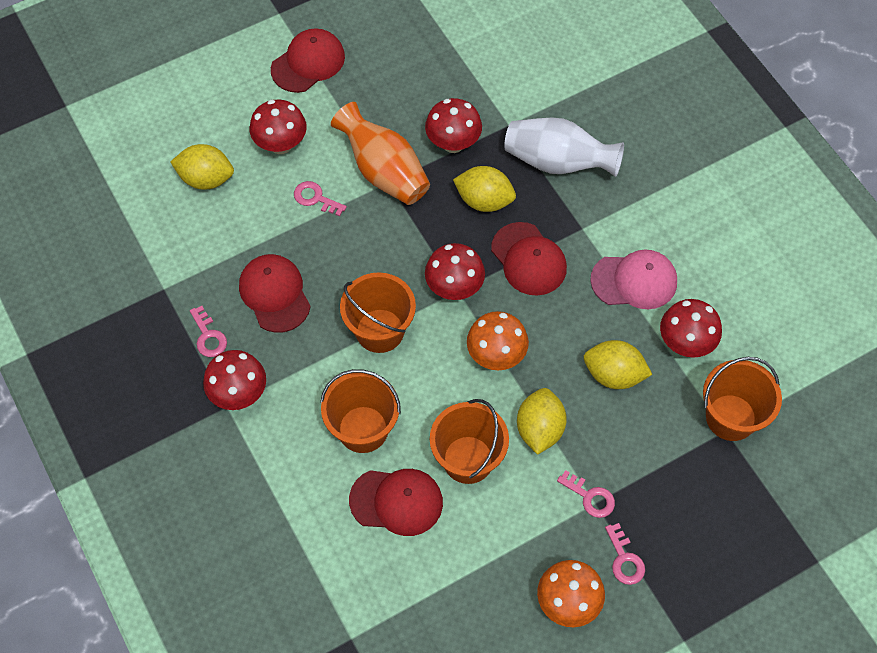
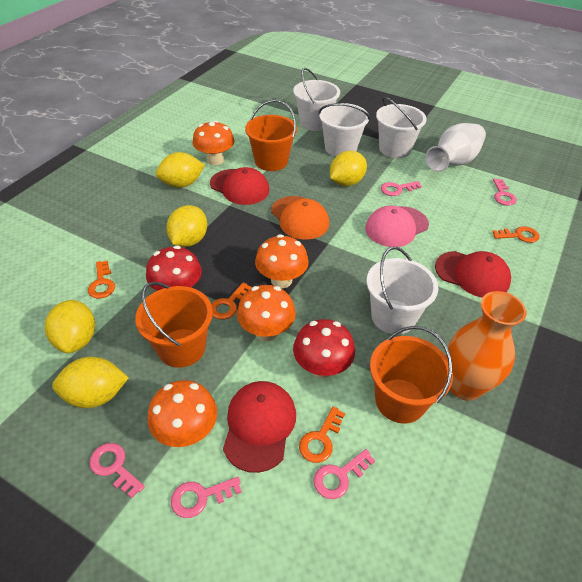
orange bucket: 4 -> 3
orange cap: 0 -> 1
orange key: 0 -> 4
orange mushroom: 2 -> 4
pink key: 4 -> 5
red cap: 4 -> 3
red mushroom: 5 -> 2
white bucket: 0 -> 4
yellow lemon: 4 -> 5

